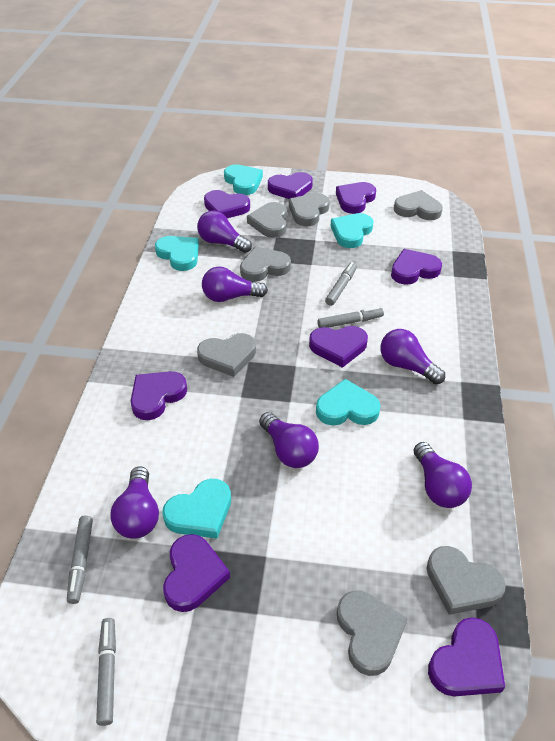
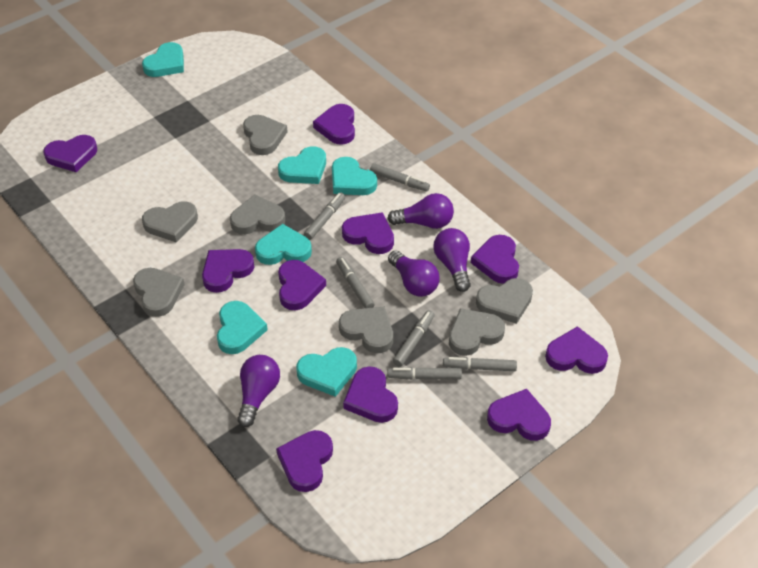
grey marker: 4 -> 6
purple heart: 8 -> 10
purple light bulb: 6 -> 4
turquoise heart: 5 -> 6

